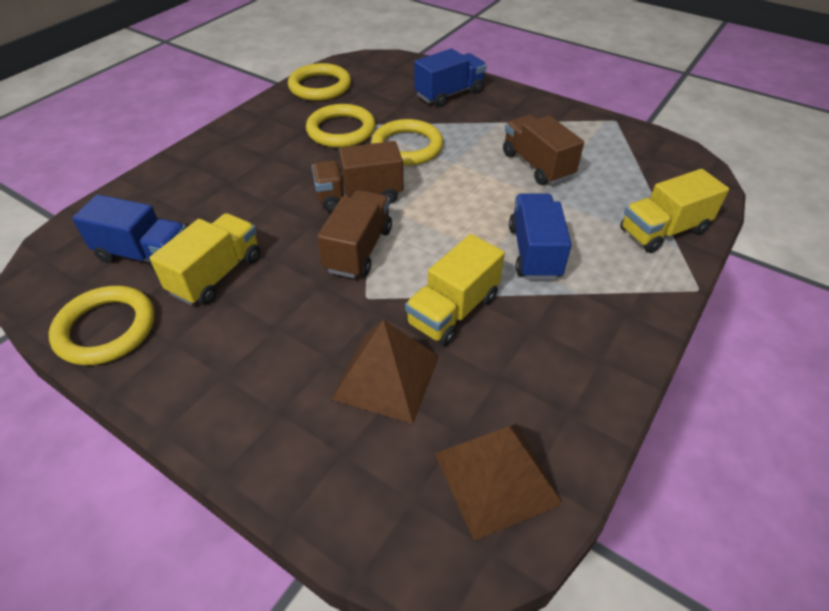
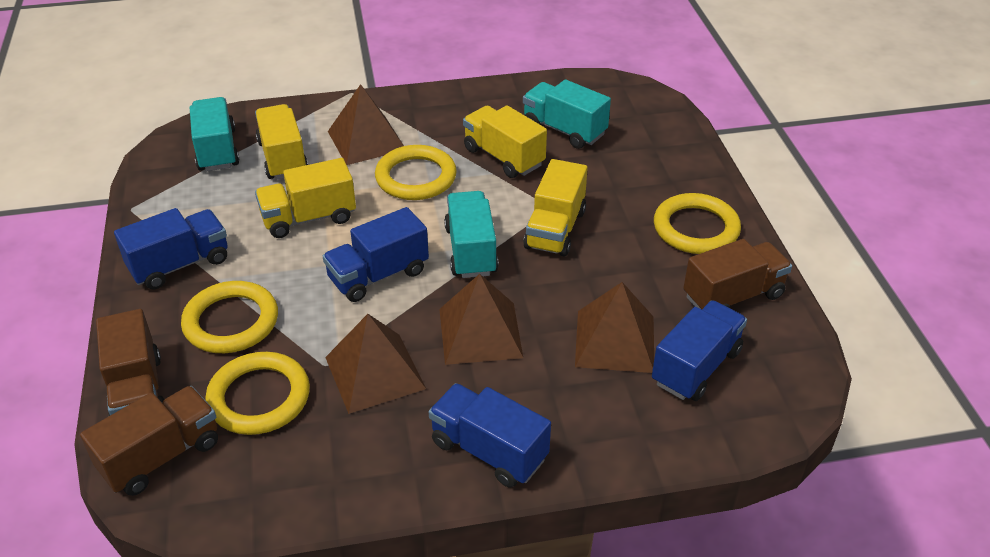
blue truck: 3 -> 4
brown pyramid: 2 -> 4
turquoise truck: 0 -> 3
yellow truck: 3 -> 4

